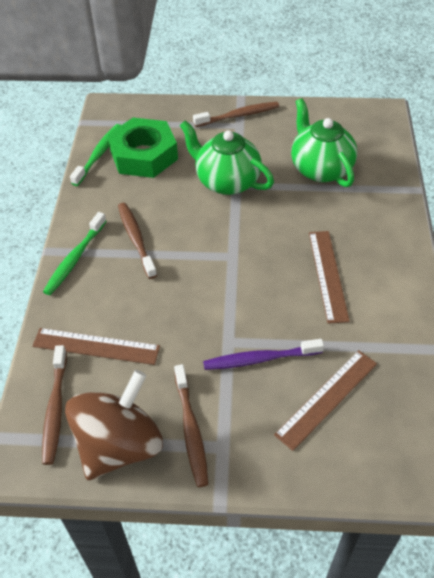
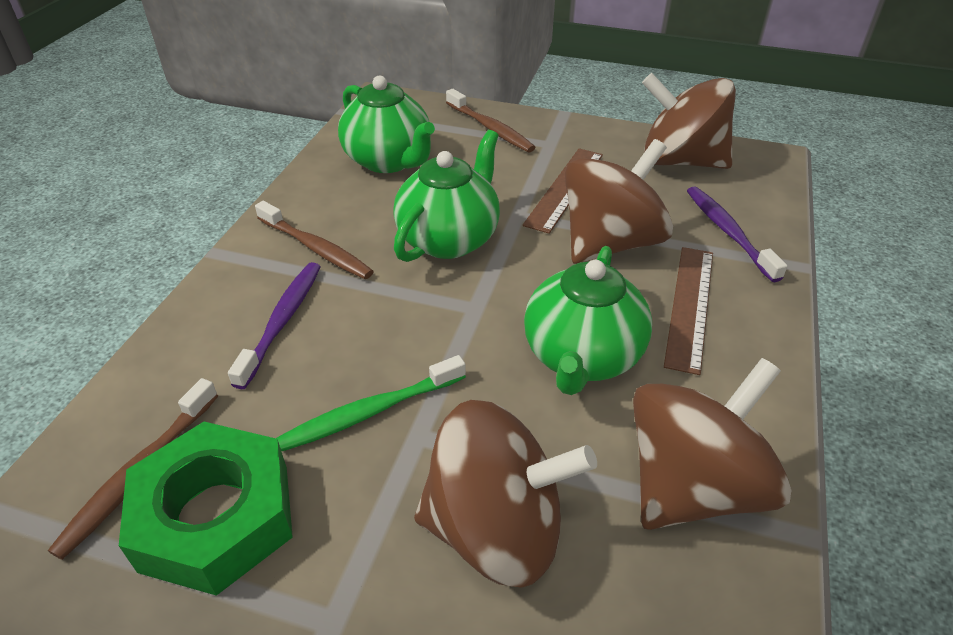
brown ruler: 3 -> 2
brown spinning top: 1 -> 4
brown toothbrush: 4 -> 3
green teapot: 2 -> 3
green toothbrush: 2 -> 1
purple toothbrush: 1 -> 2

